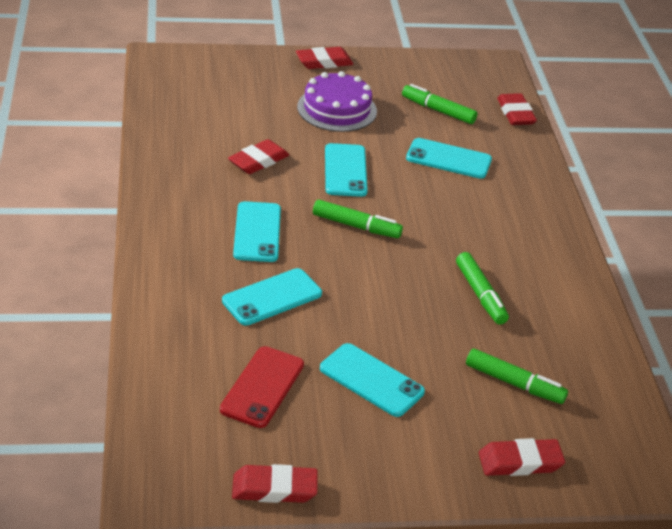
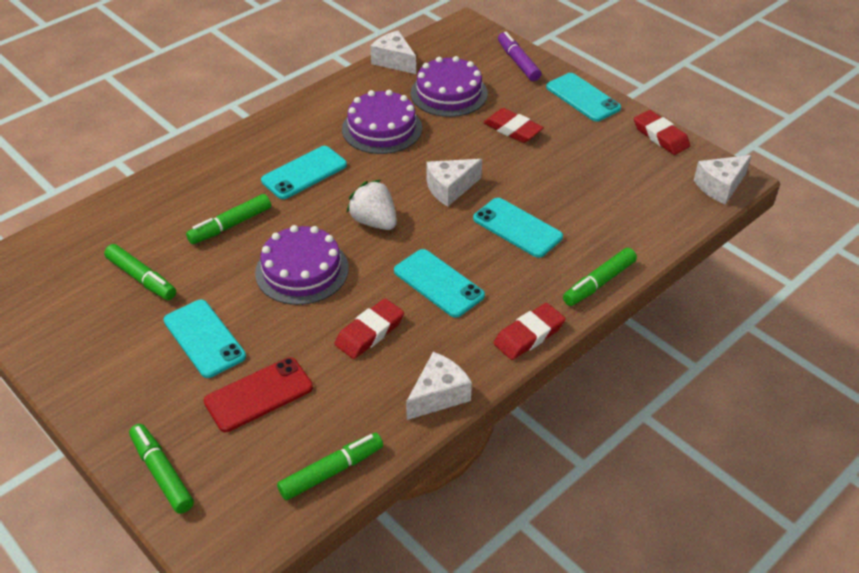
green marker: 4 -> 5
purple cake: 1 -> 3
purple marker: 0 -> 1
red eraser: 5 -> 4
white cheese: 0 -> 4
white strawberry: 0 -> 1

